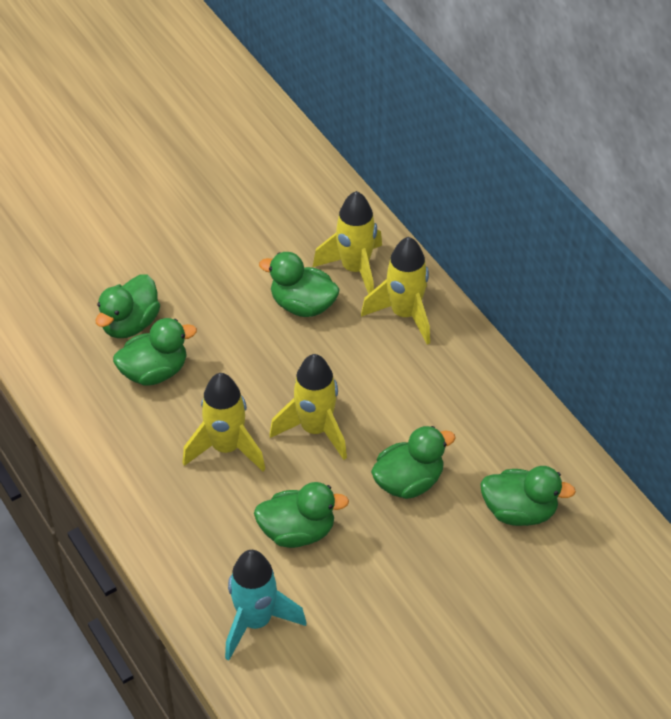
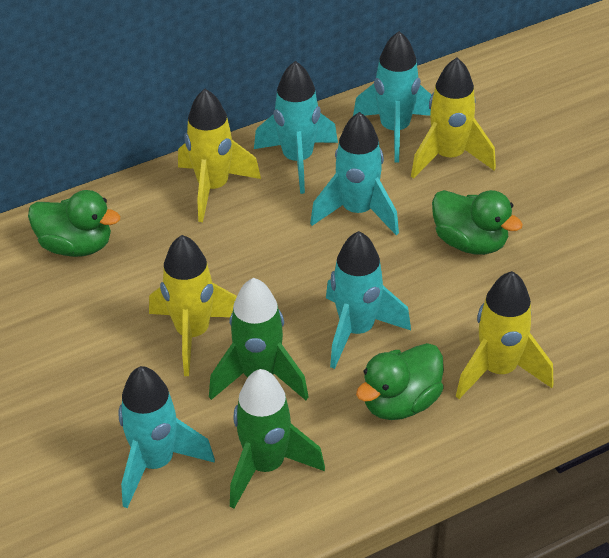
green duck: 6 -> 3
green rocket: 0 -> 2
turquoise rocket: 1 -> 5

